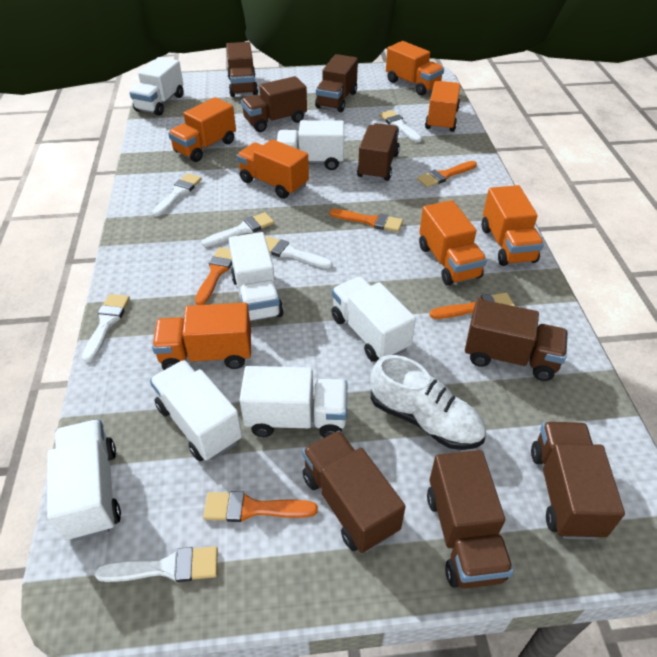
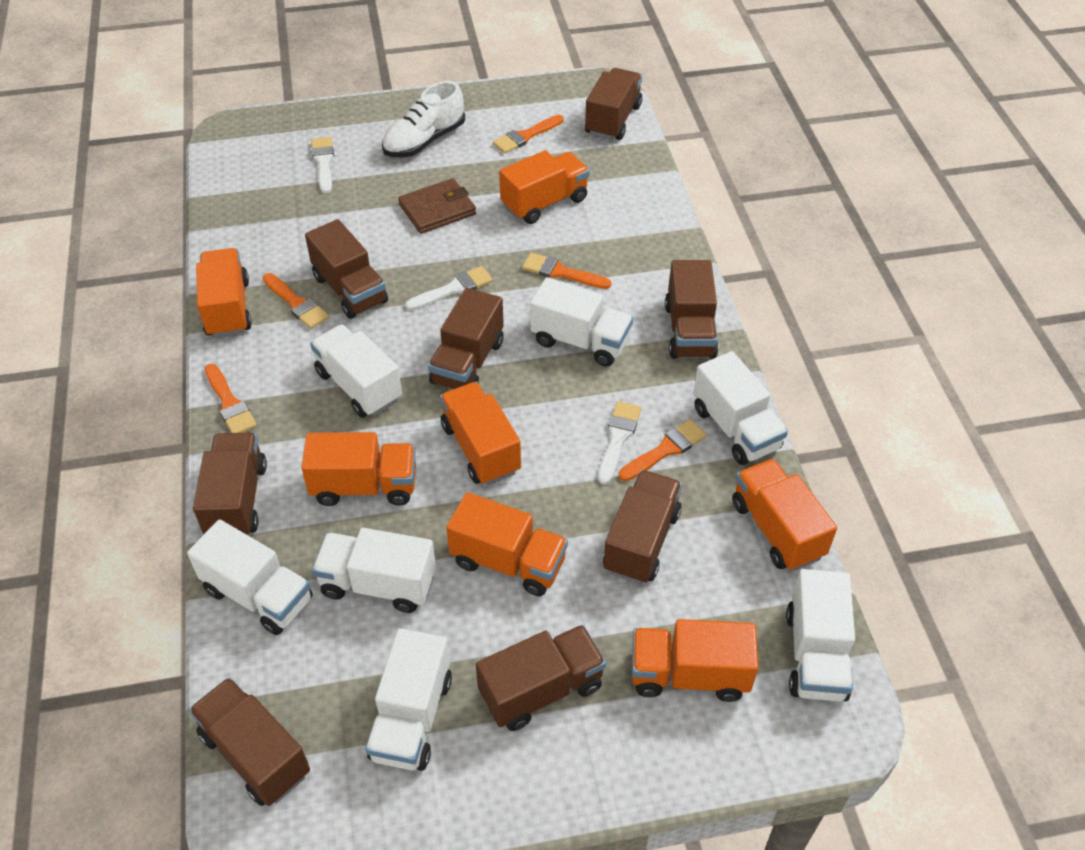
brown wallet: 0 -> 1
white brush: 6 -> 3

